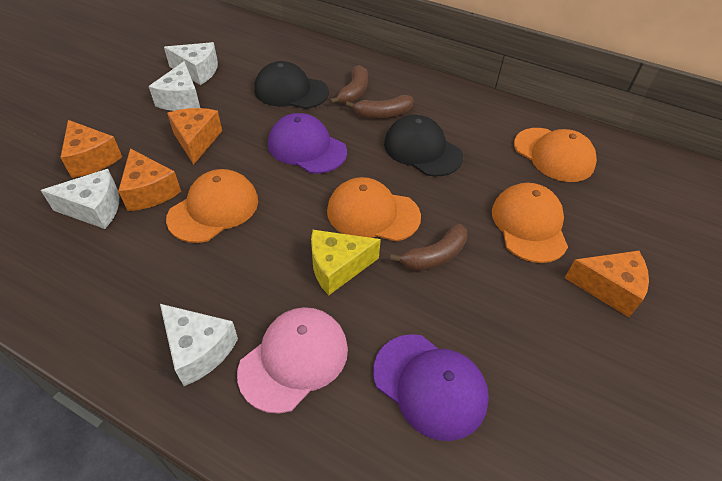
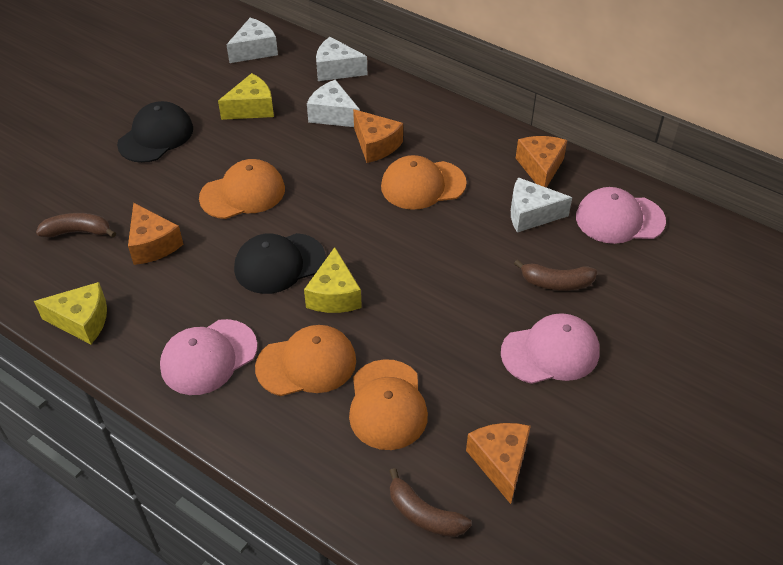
pink cap: 1 -> 3
purple cap: 2 -> 0
yellow cheese: 1 -> 3

